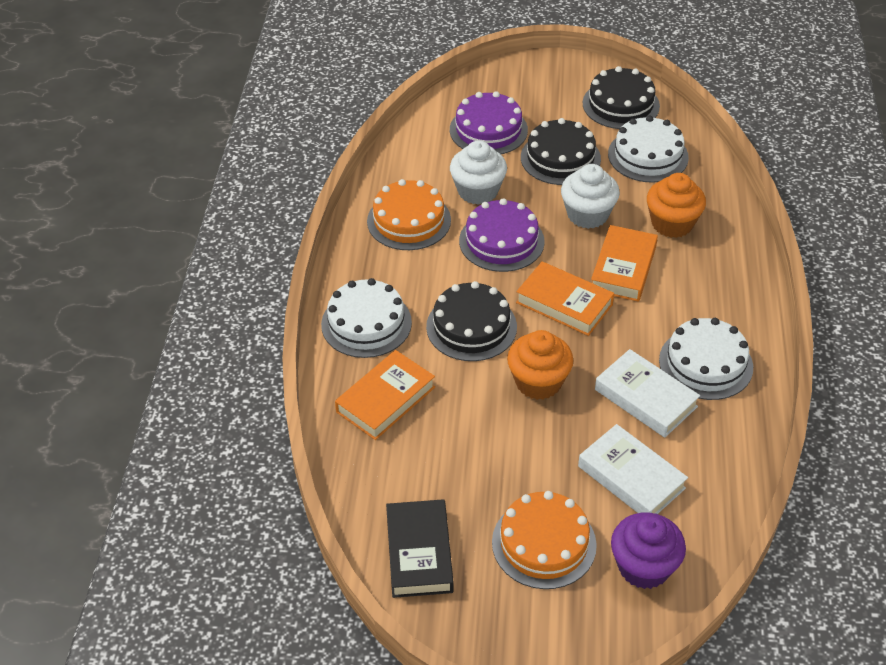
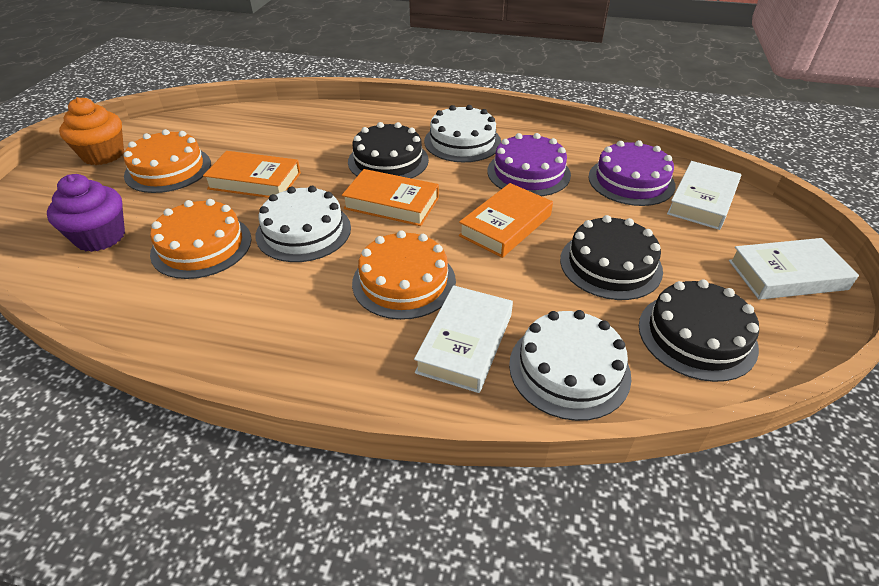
black book: 1 -> 0
orange cake: 2 -> 3
orange cupcake: 2 -> 1
white book: 2 -> 3
white cupcake: 2 -> 0

